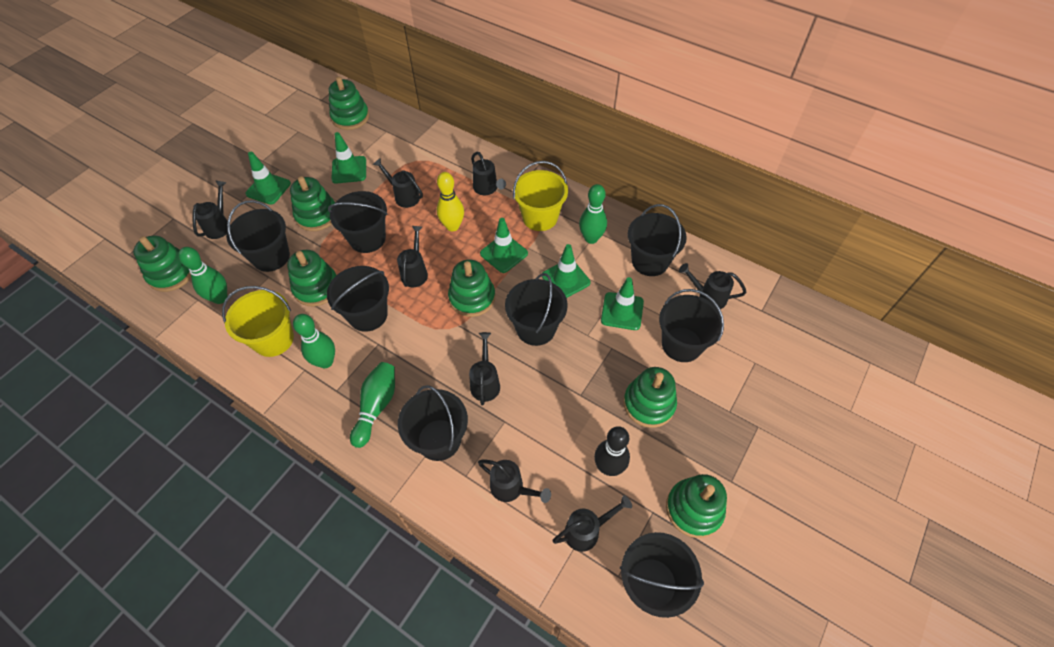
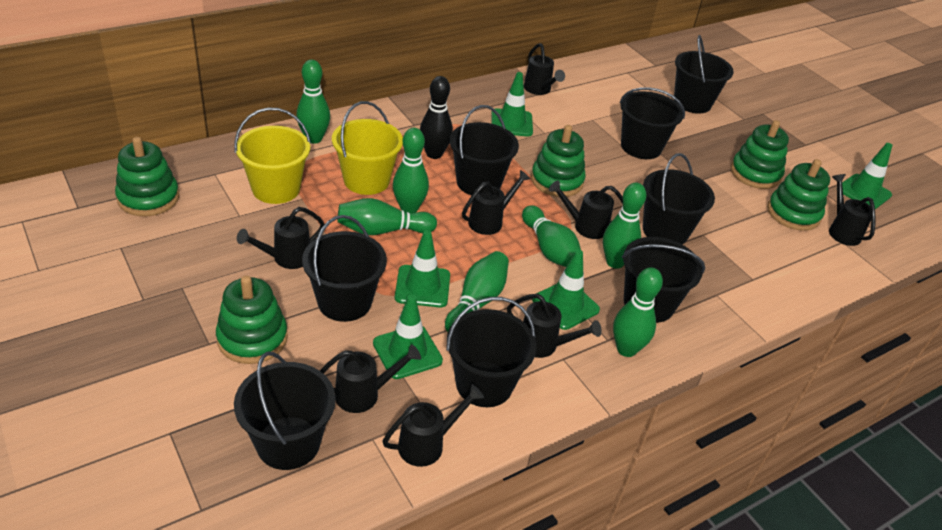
green bowling pin: 4 -> 7
green stacking toy: 7 -> 5
yellow bowling pin: 1 -> 0

